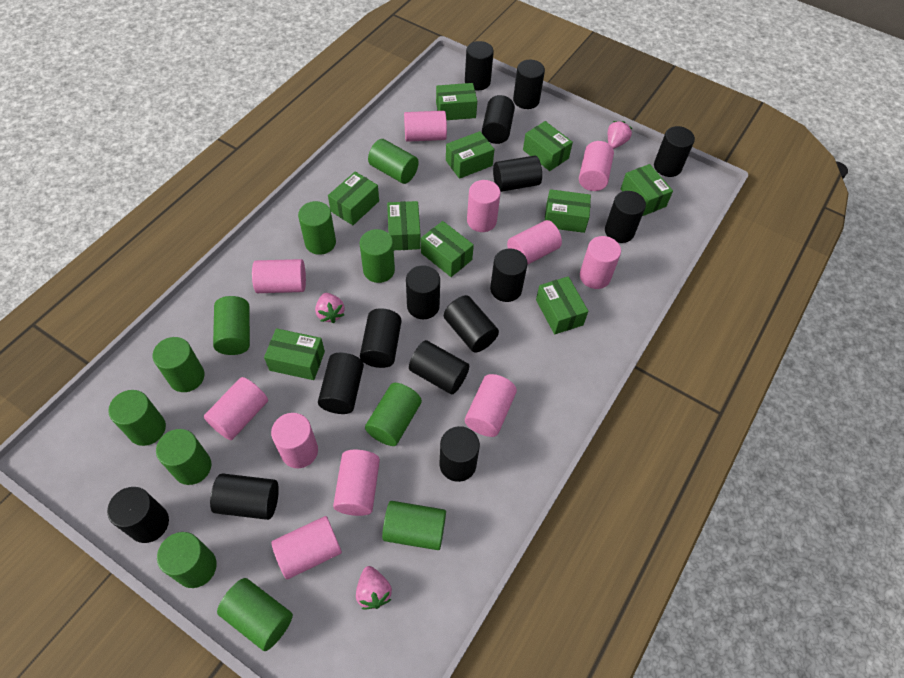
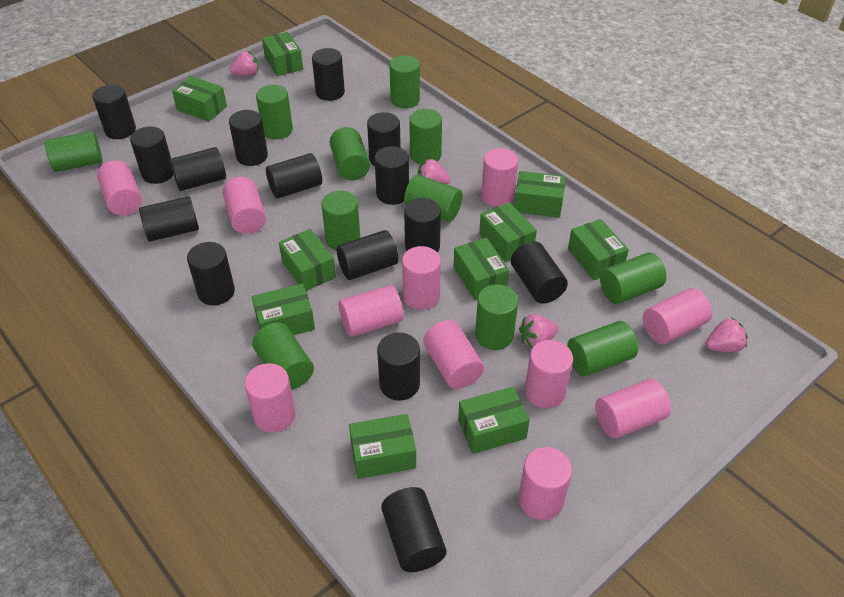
pink strawberry: 3 -> 4

